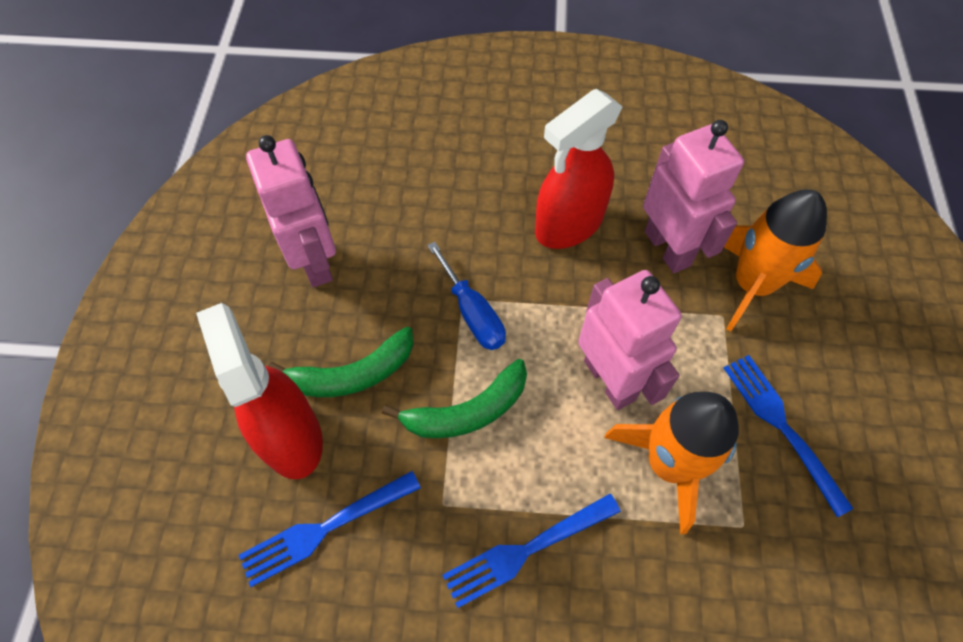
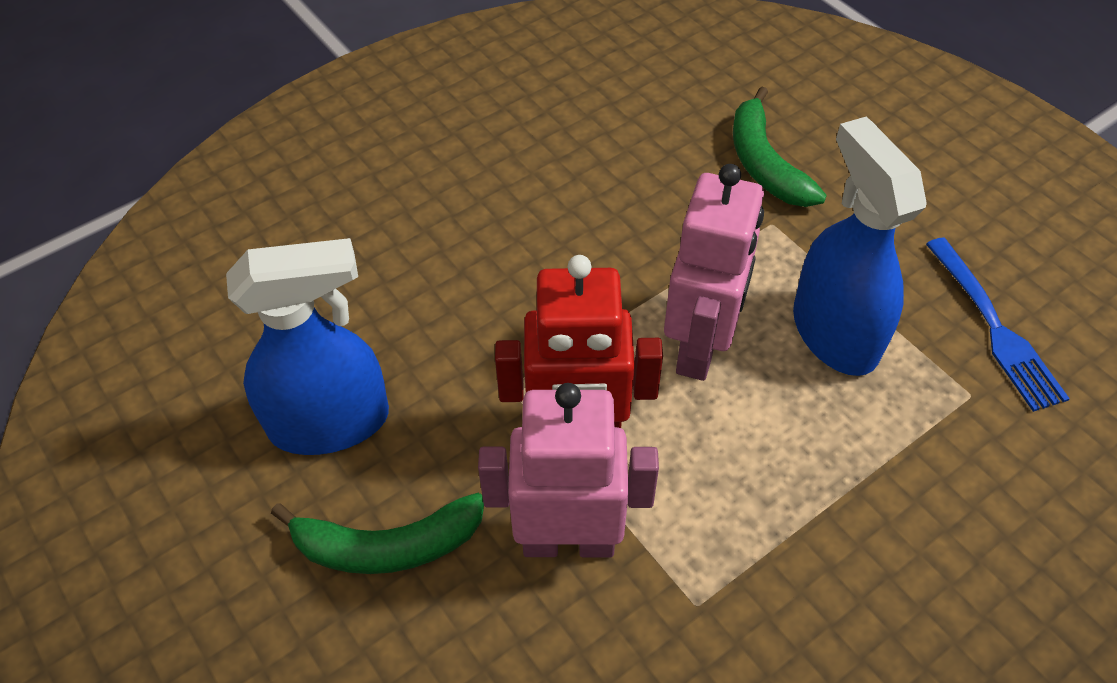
blue fork: 3 -> 1
blue screwdriver: 1 -> 0
blue spray bottle: 0 -> 2
orange rocket: 2 -> 0
pink robot: 3 -> 2
red robot: 0 -> 1
red spray bottle: 2 -> 0

